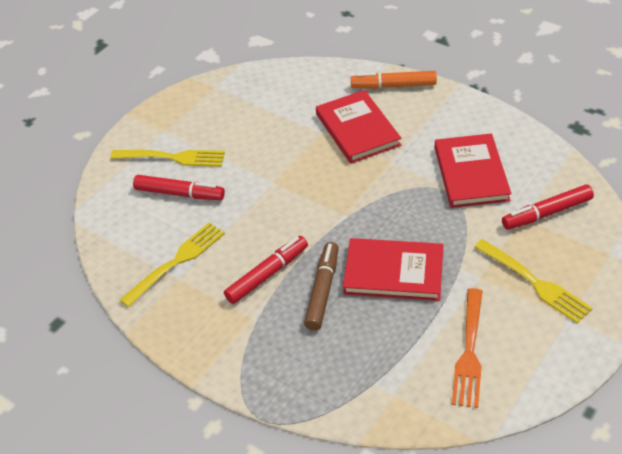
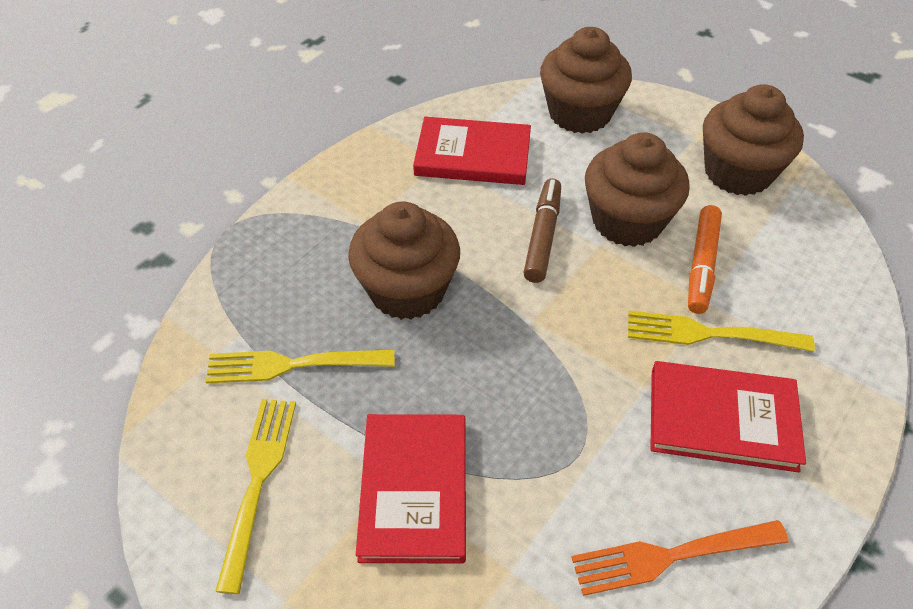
brown cupcake: 0 -> 4
red marker: 3 -> 0

